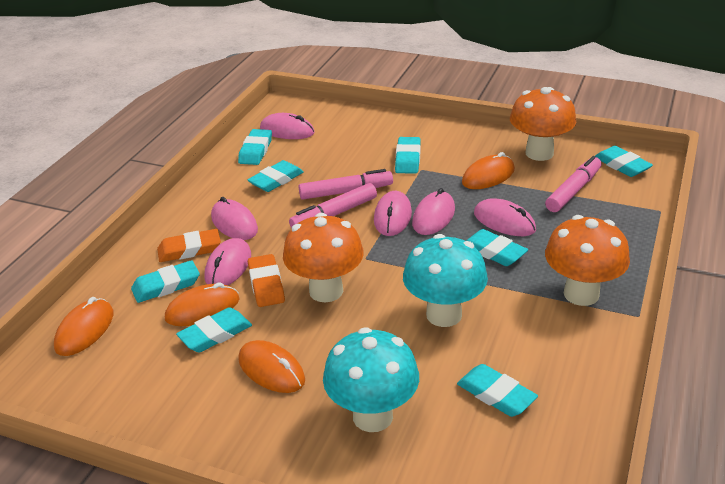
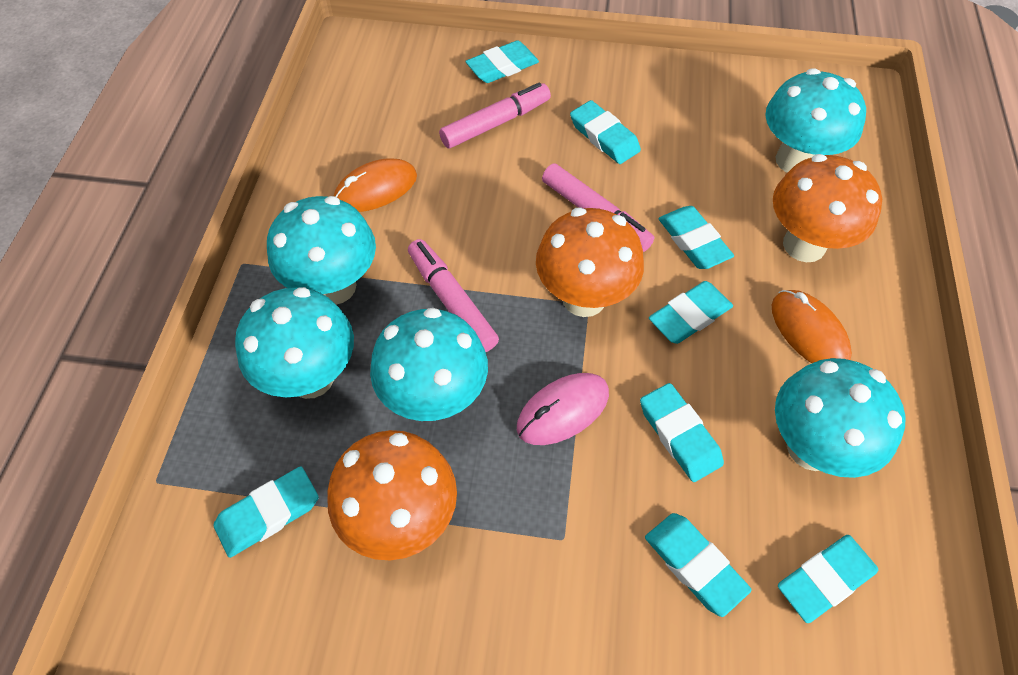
orange eraser: 2 -> 0
orange mouse: 4 -> 2
pink mouse: 6 -> 1
turquoise mushroom: 2 -> 5

